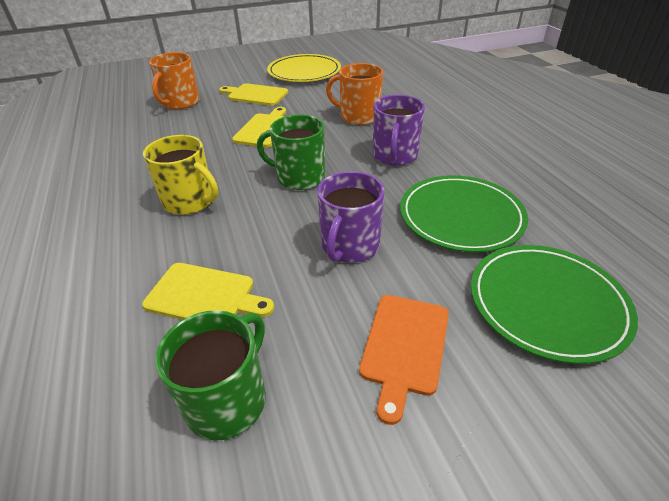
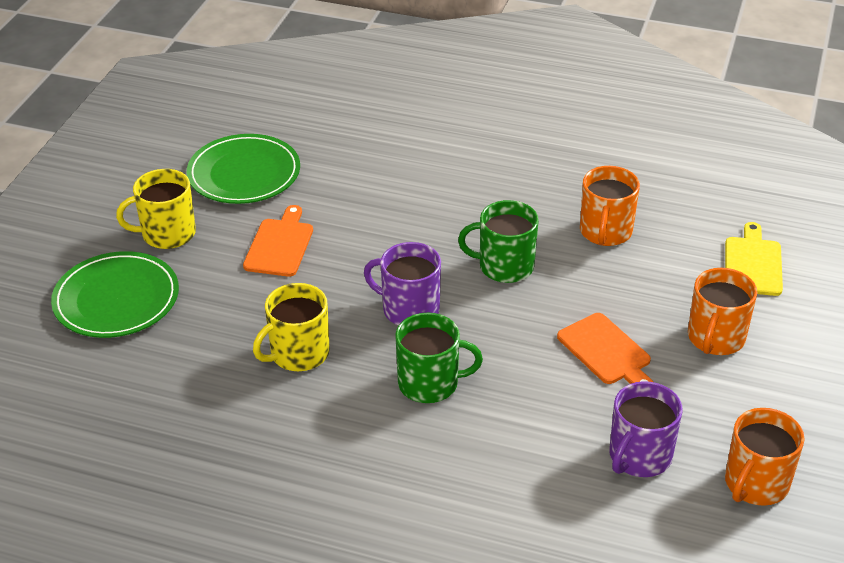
orange cutting board: 1 -> 2
orange mug: 2 -> 3
yellow cutting board: 3 -> 1
yellow mug: 1 -> 2
yellow plate: 1 -> 0

